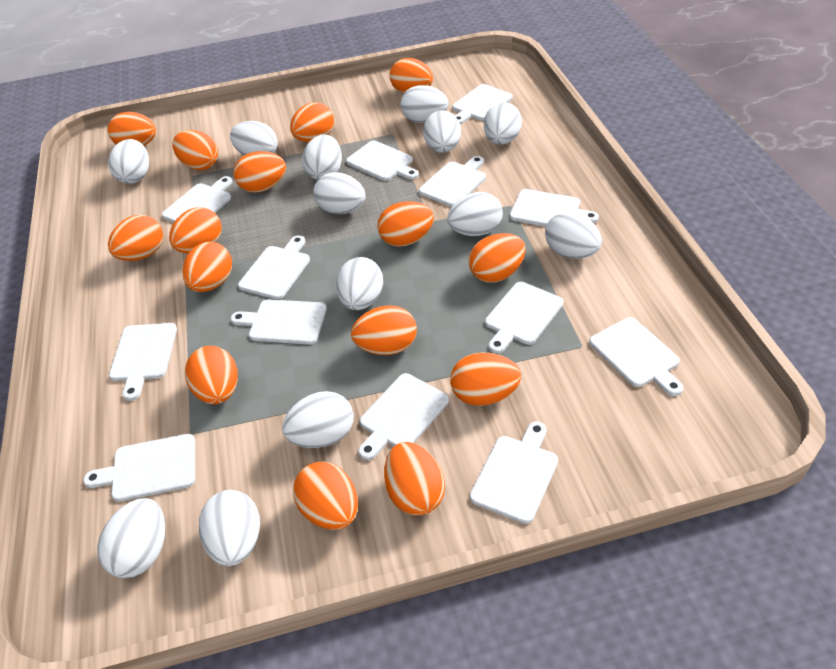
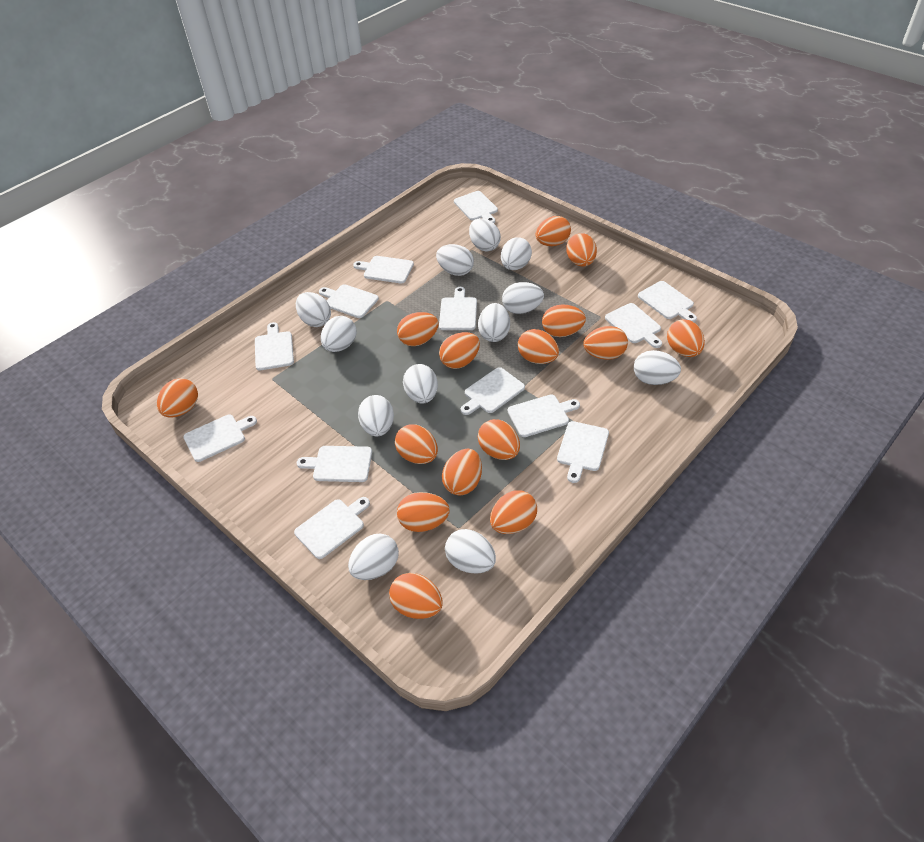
white egg: 13 -> 12

